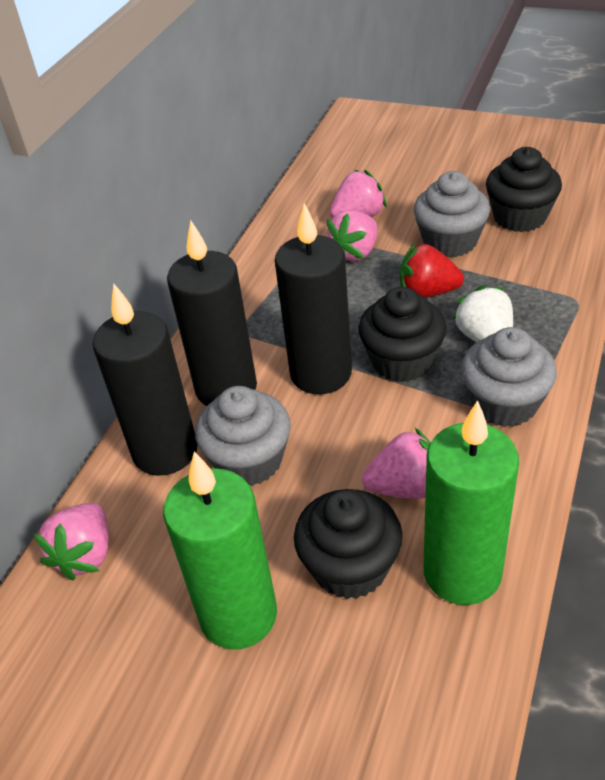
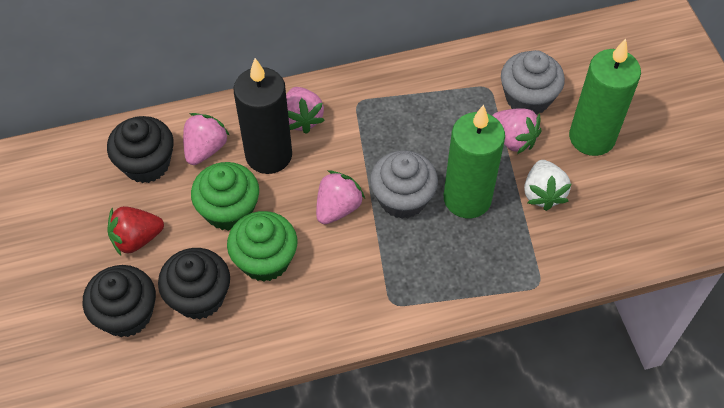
black candle: 3 -> 1
green cupcake: 0 -> 2
grey cupcake: 3 -> 2

